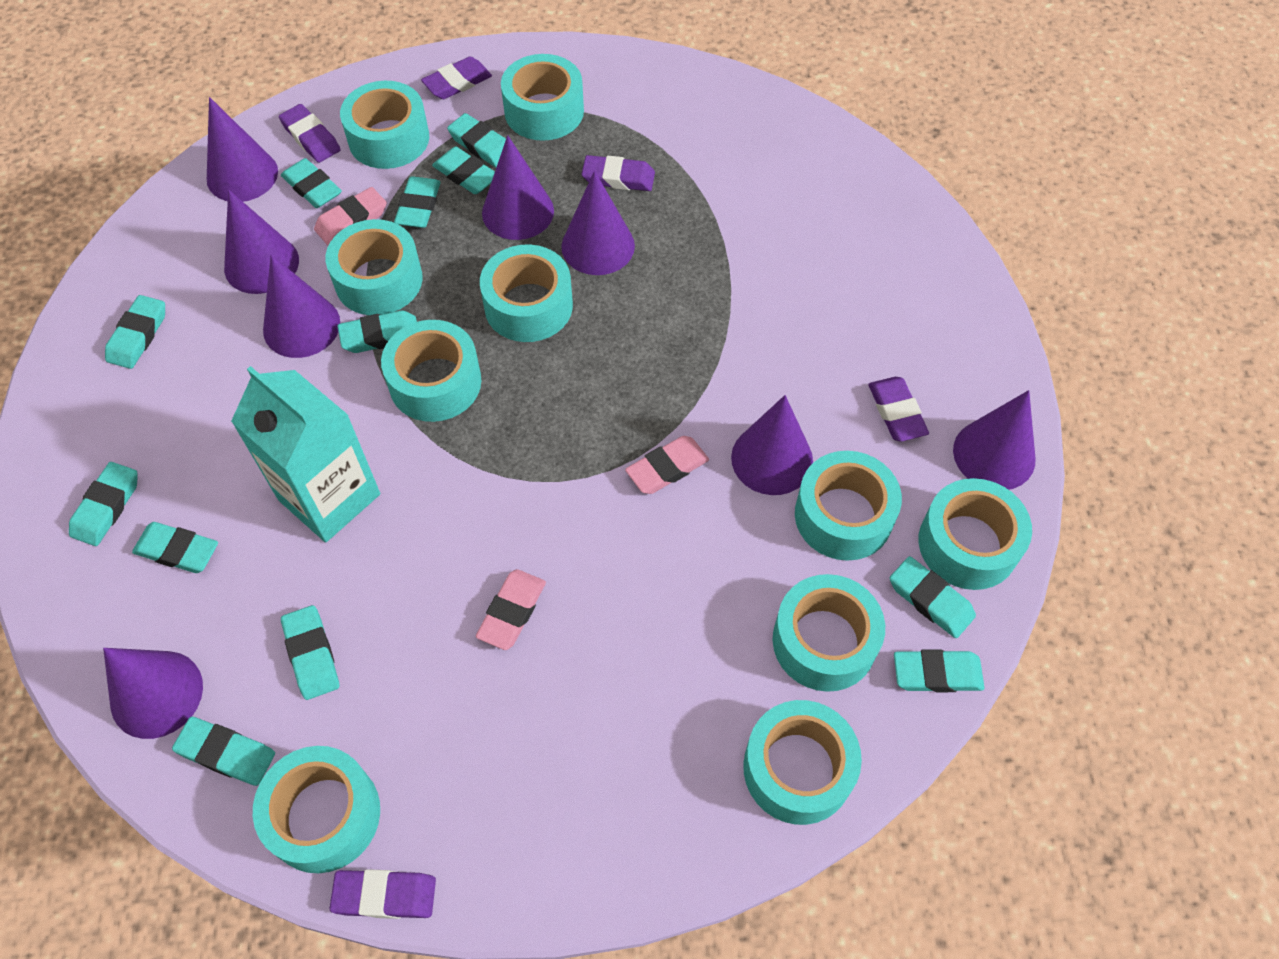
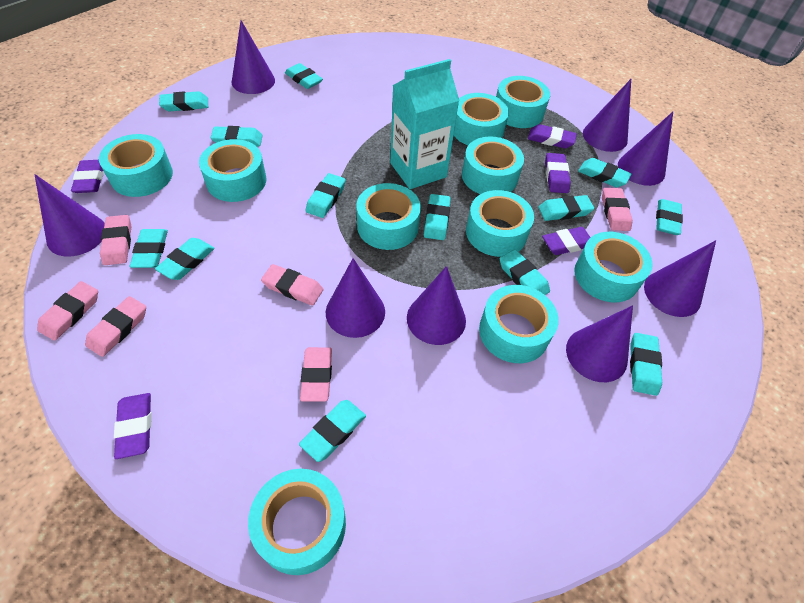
pink eraser: 3 -> 6
turquoise eraser: 12 -> 13

